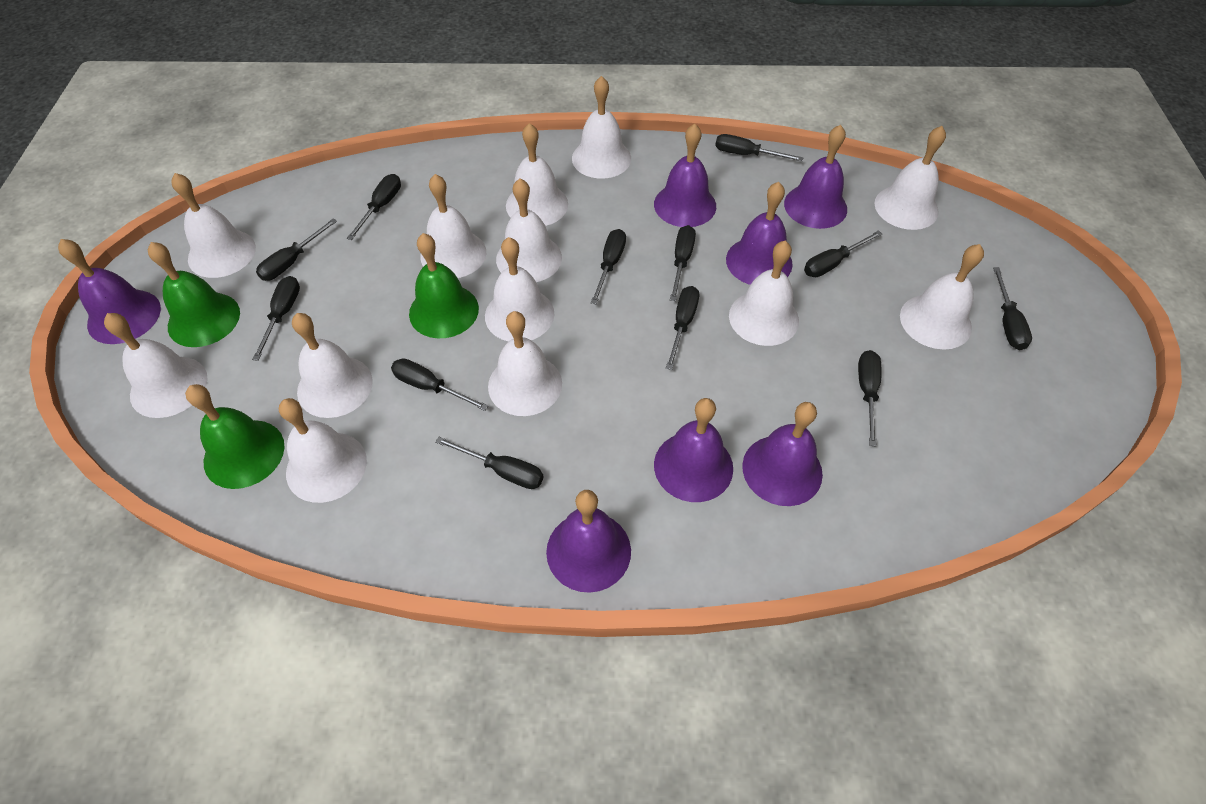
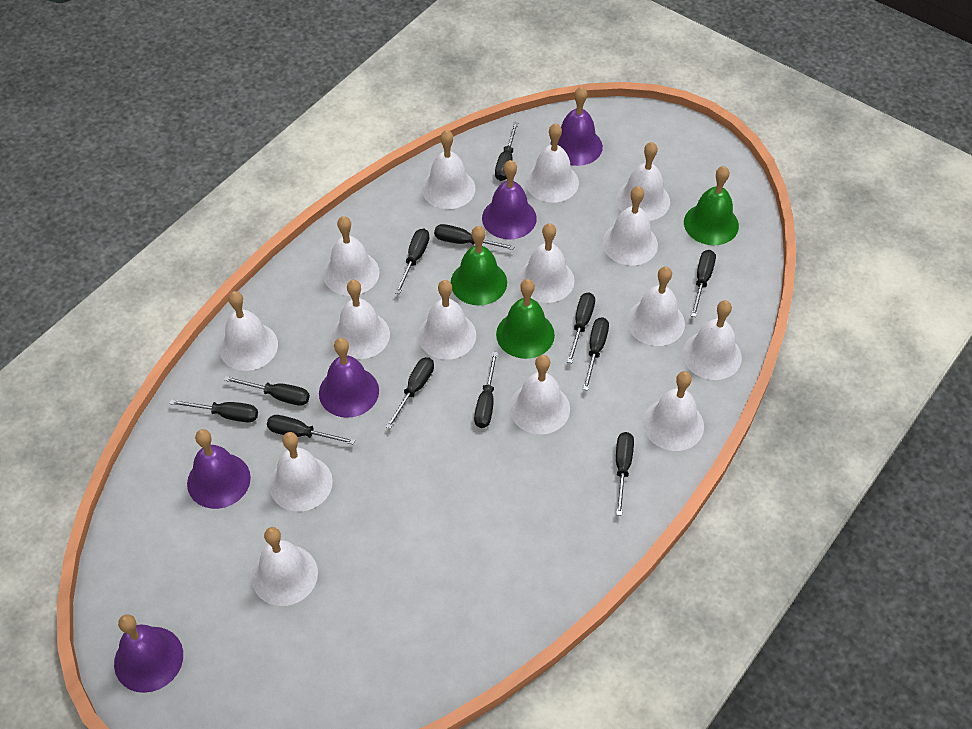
purple bell: 7 -> 5
white bell: 13 -> 15

